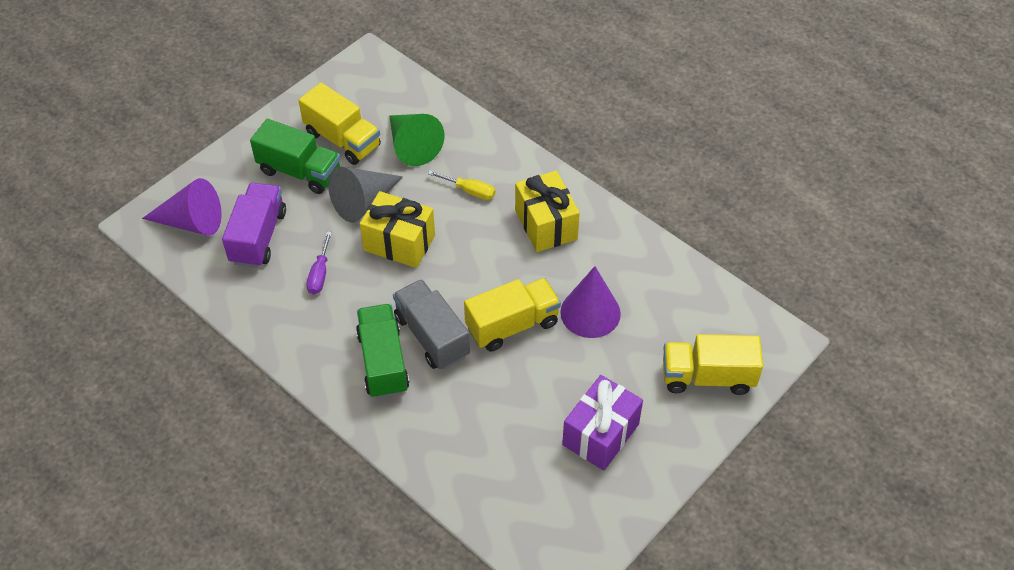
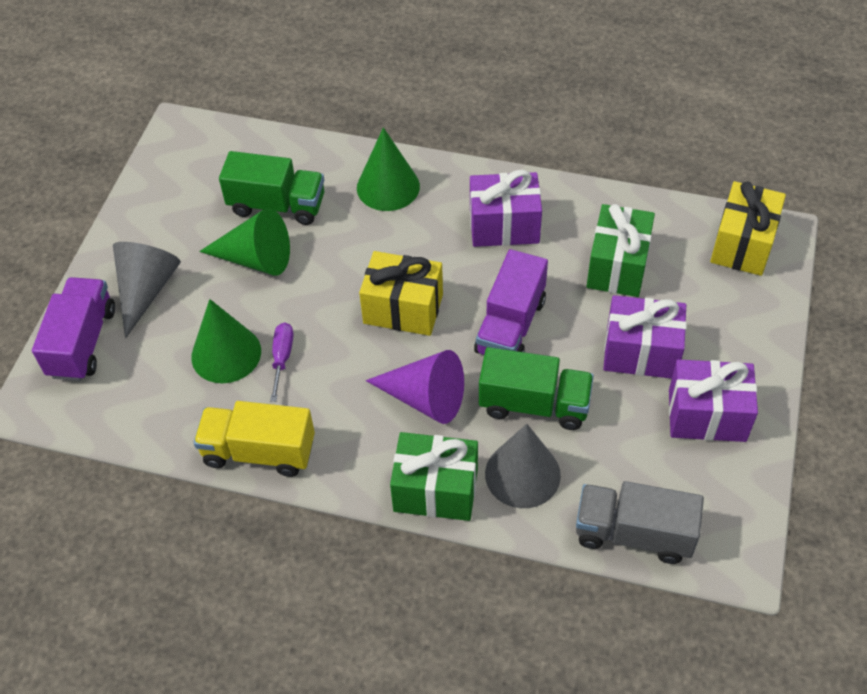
green cone: 1 -> 3
green gift: 0 -> 2
grey cone: 1 -> 2
purple cone: 2 -> 1
purple gift: 1 -> 3
purple truck: 1 -> 2
yellow screwdriver: 1 -> 0
yellow truck: 3 -> 1

